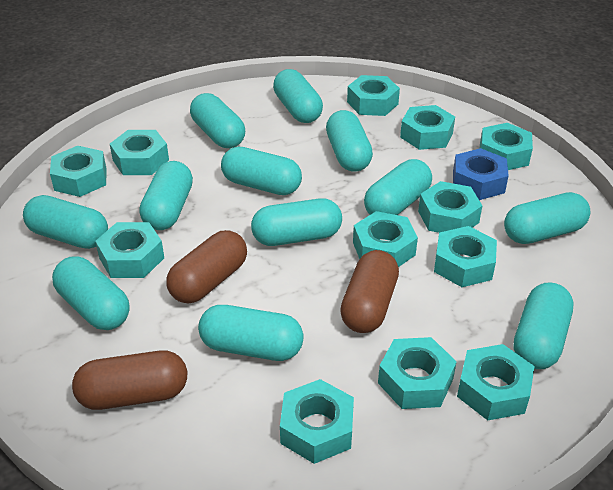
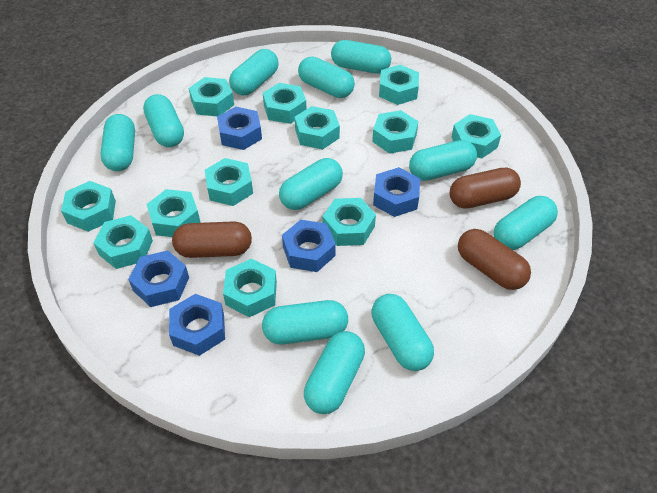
blue nut: 1 -> 5
turquoise capsule: 12 -> 11

